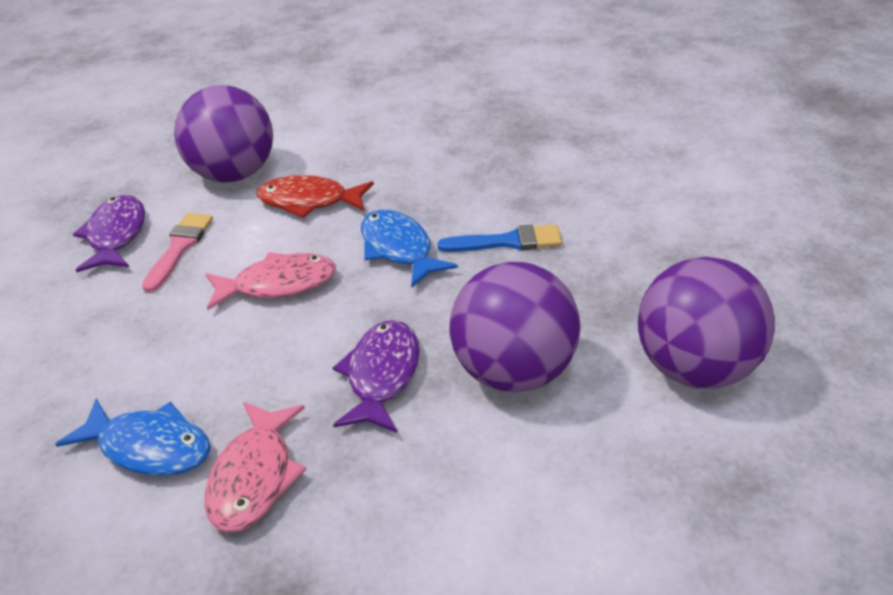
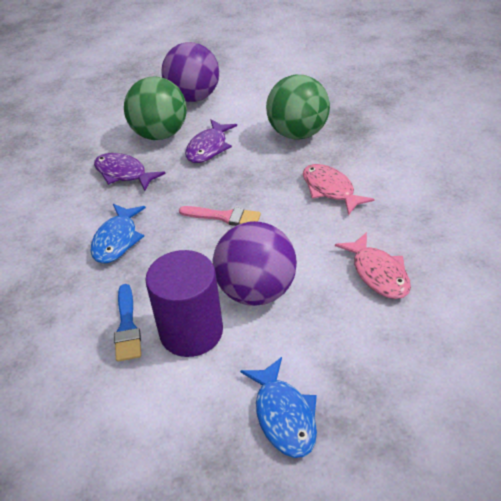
green ball: 0 -> 2
purple ball: 3 -> 2
purple cylinder: 0 -> 1
red fish: 1 -> 0

